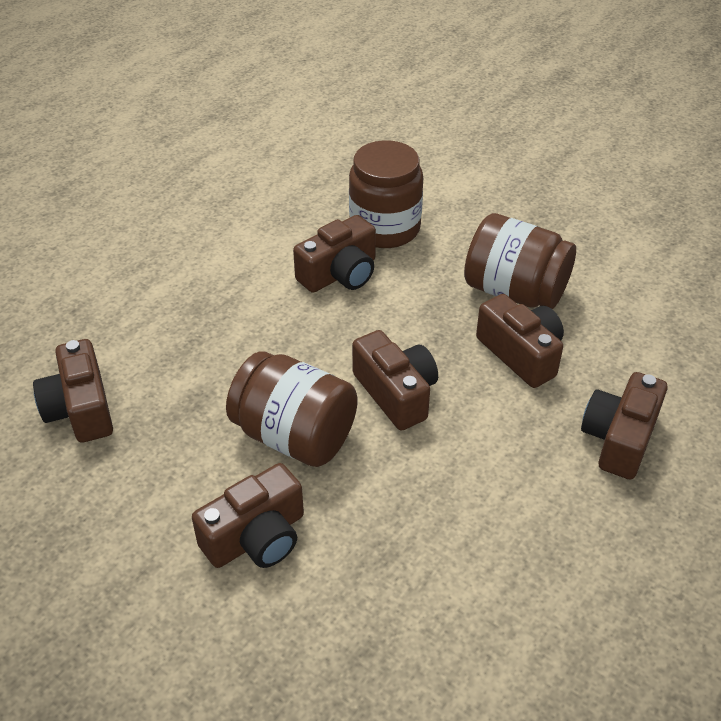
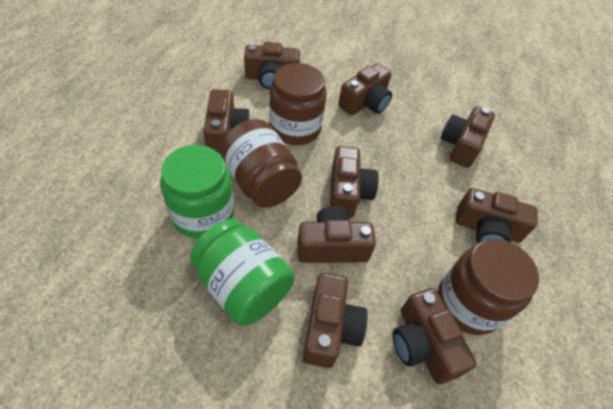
brown camera: 6 -> 9
green jar: 0 -> 2

